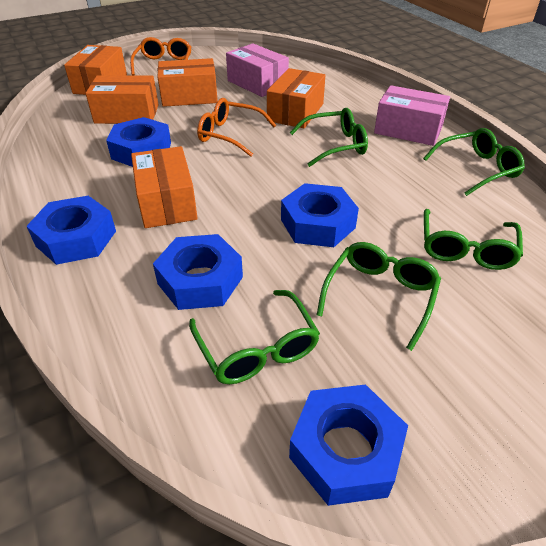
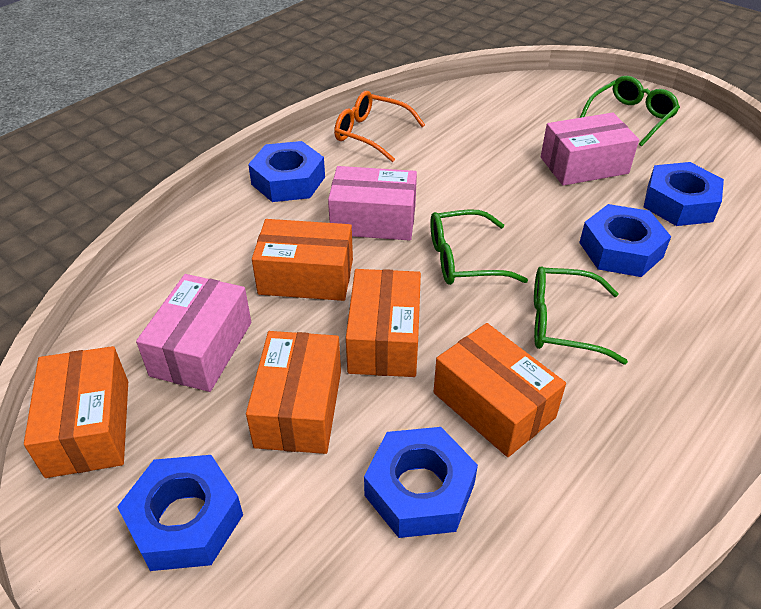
green glasses: 5 -> 3
orange glasses: 2 -> 1
pink box: 2 -> 3

